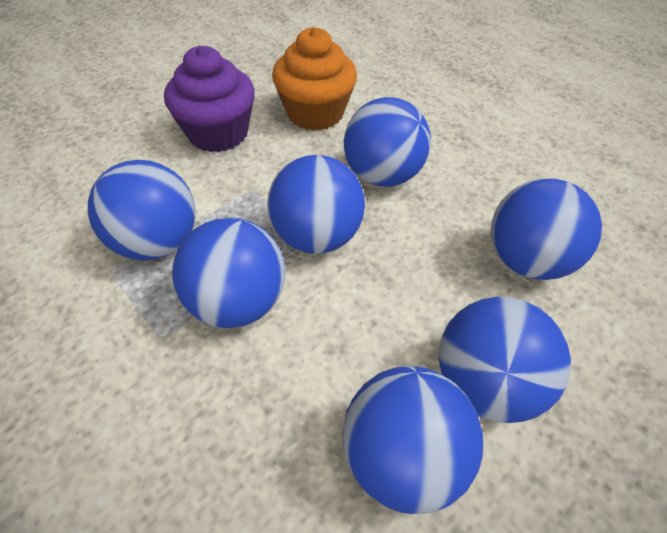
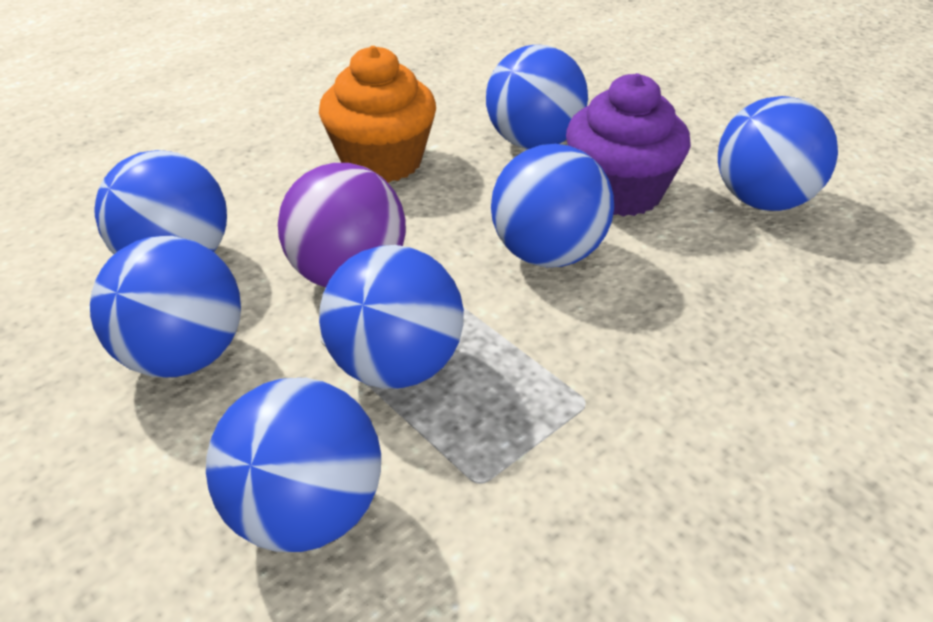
purple ball: 0 -> 1

